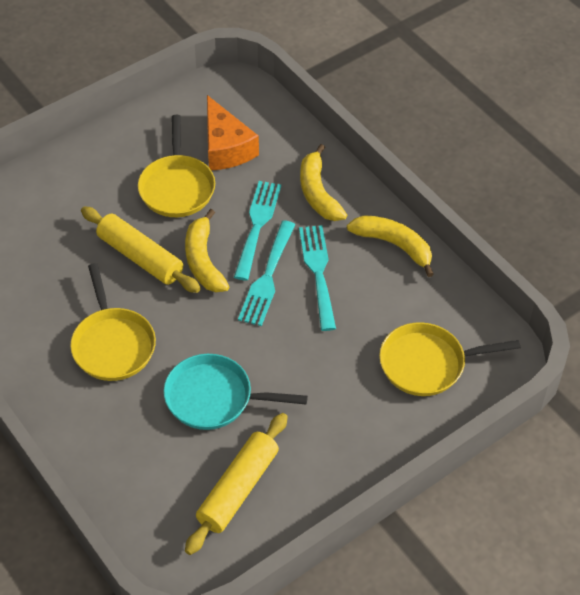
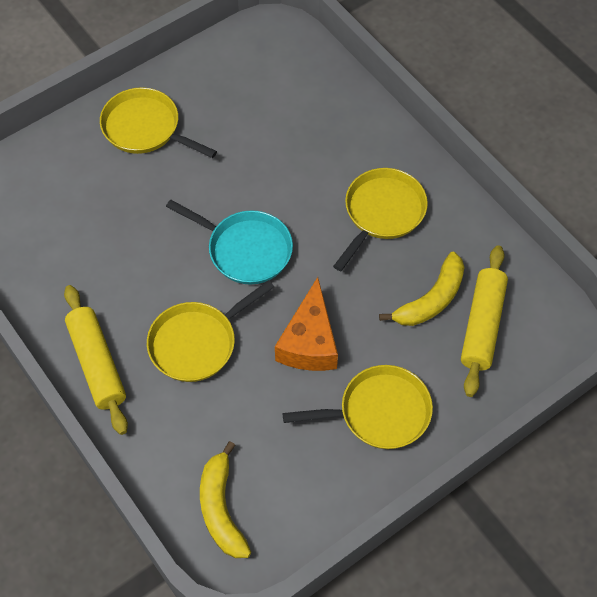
turquoise fork: 3 -> 0
yellow banana: 3 -> 2
yellow pan: 3 -> 4

